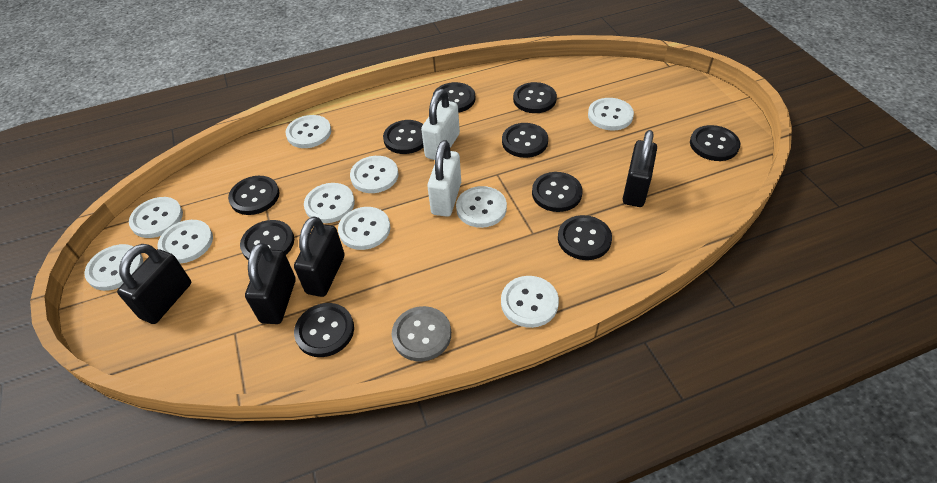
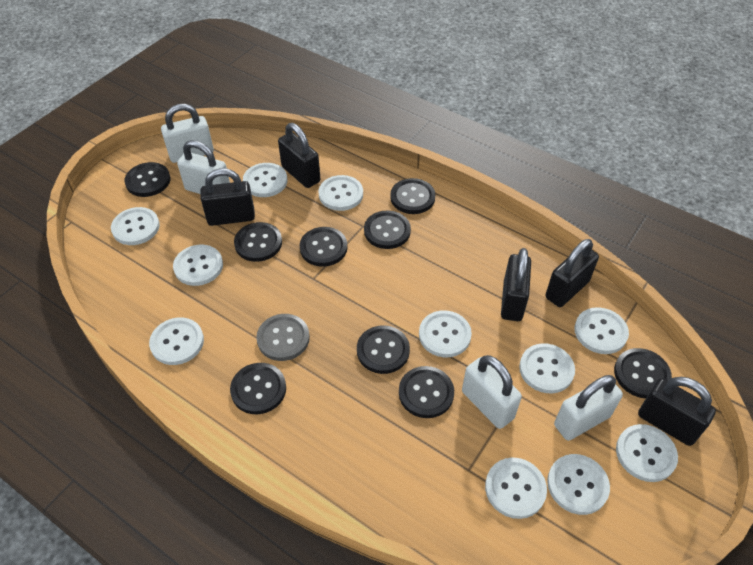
black button: 10 -> 9
black padlock: 4 -> 5
white button: 10 -> 11
white padlock: 2 -> 4

